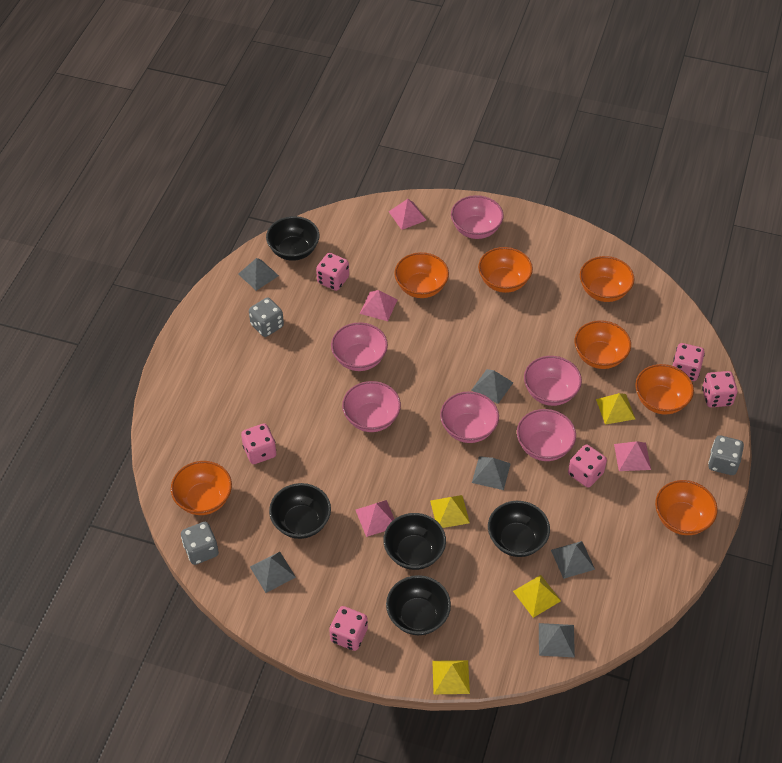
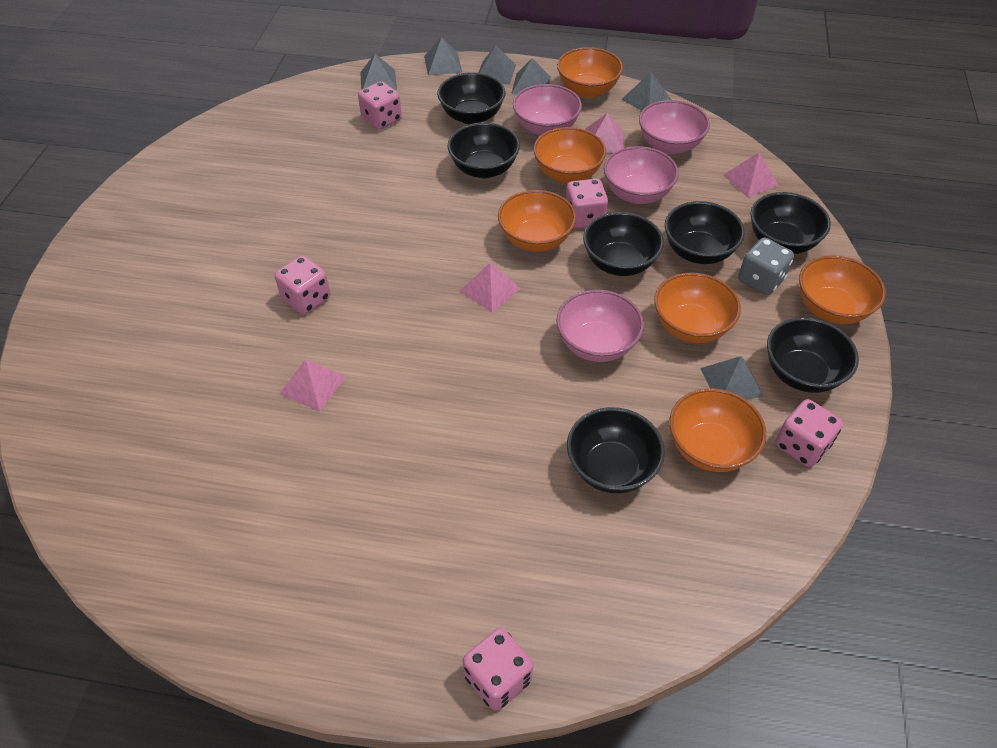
black bowl: 5 -> 7
grey dice: 3 -> 1
orange bowl: 7 -> 6
pink bowl: 6 -> 4
pink dice: 6 -> 5
yellow pyramid: 4 -> 0

